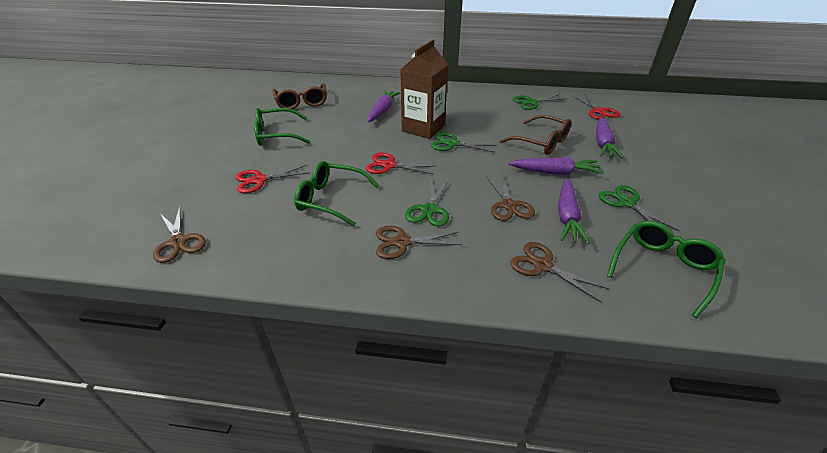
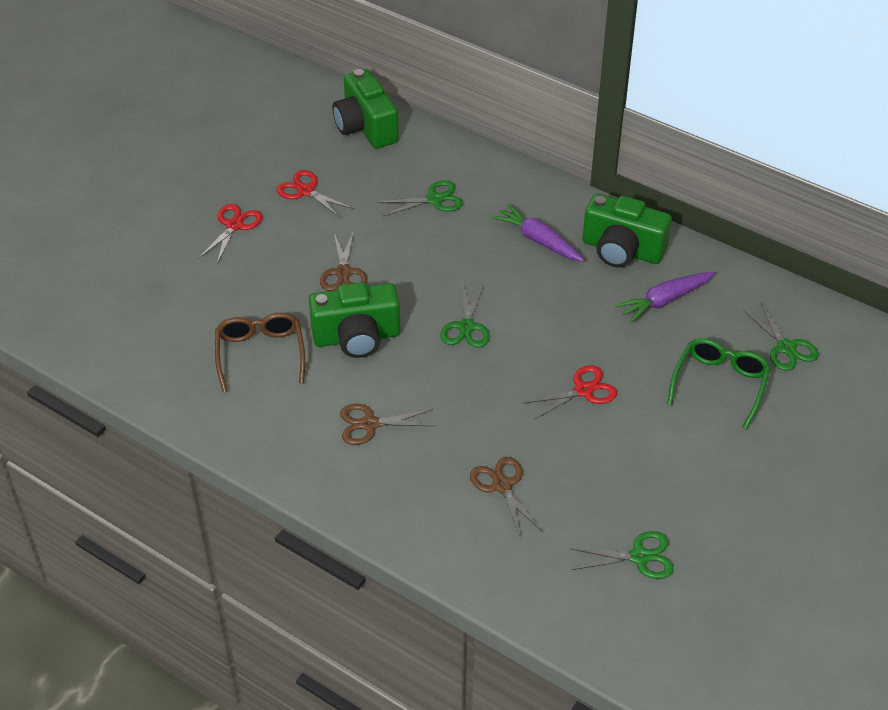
brown carton: 1 -> 0
brown glasses: 2 -> 1
brown scissors: 4 -> 3
green camera: 0 -> 3
green glasses: 3 -> 1
purple carrot: 4 -> 2

